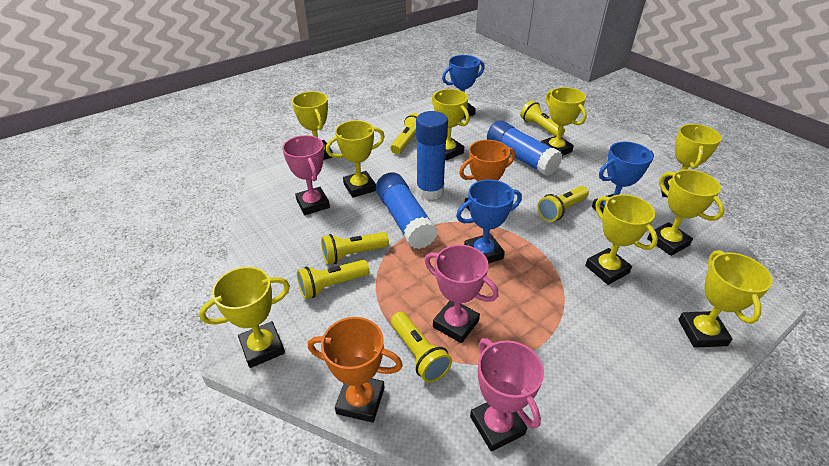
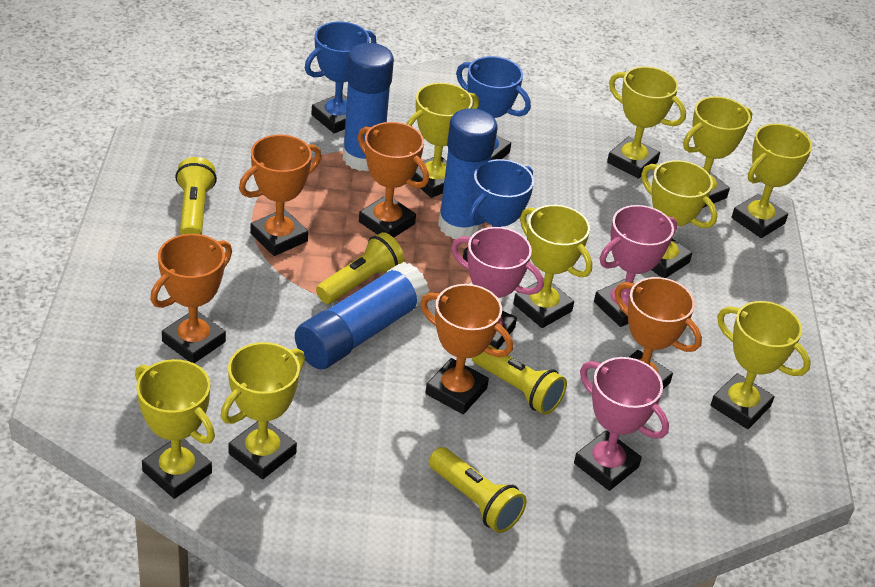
orange trophy: 2 -> 5
yellow flashlight: 6 -> 4

